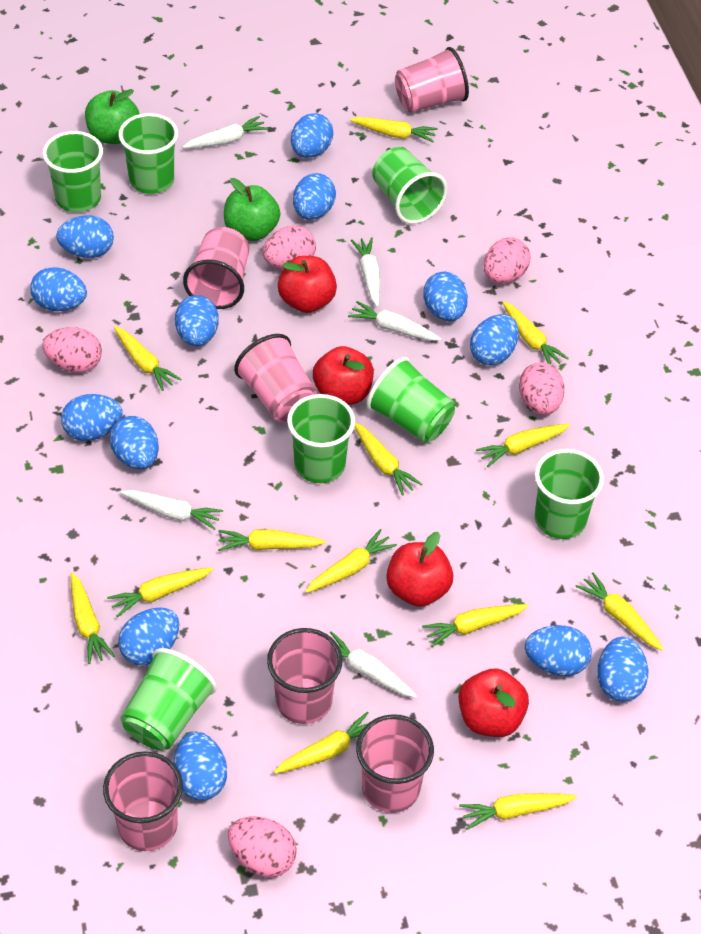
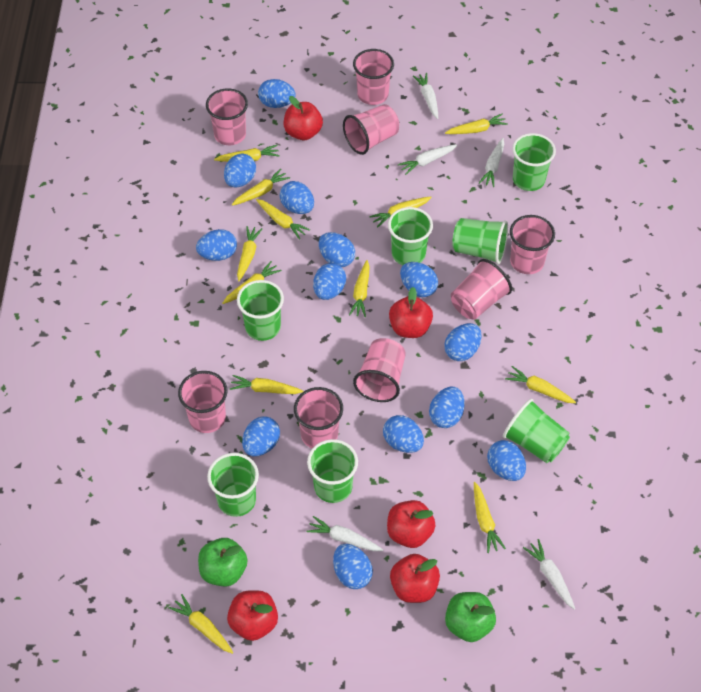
pink cup: 6 -> 8
pink egg: 5 -> 0
red apple: 4 -> 5
yellow carrot: 13 -> 12

